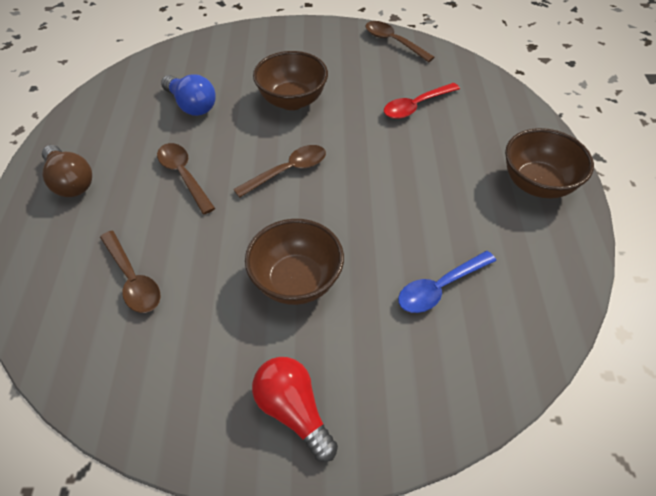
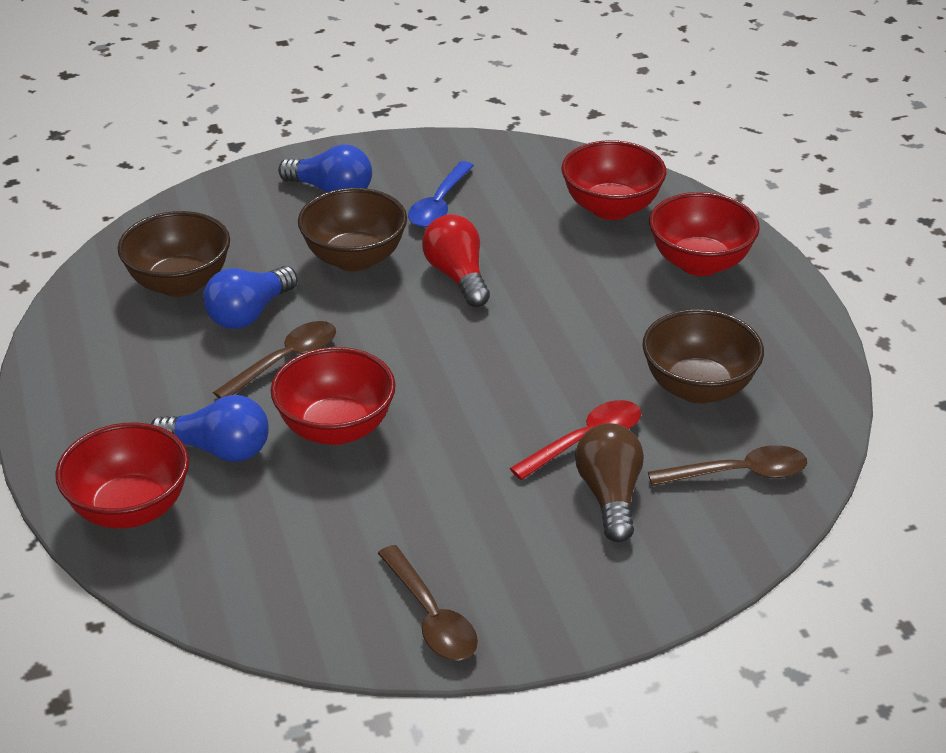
blue light bulb: 1 -> 3
brown spoon: 4 -> 3
red bowl: 0 -> 4

